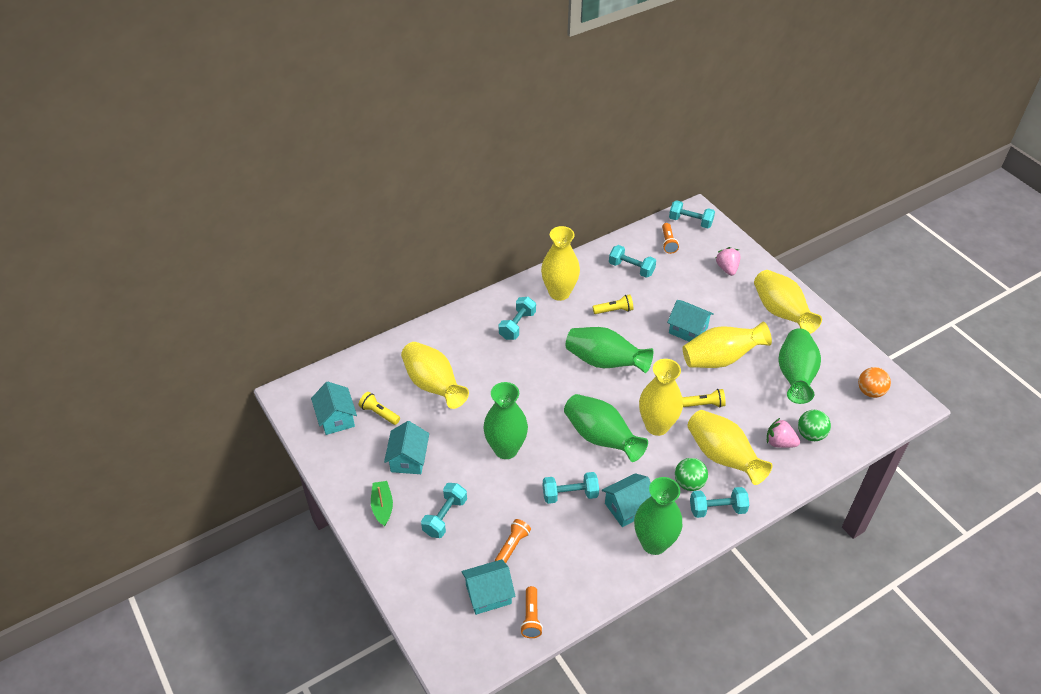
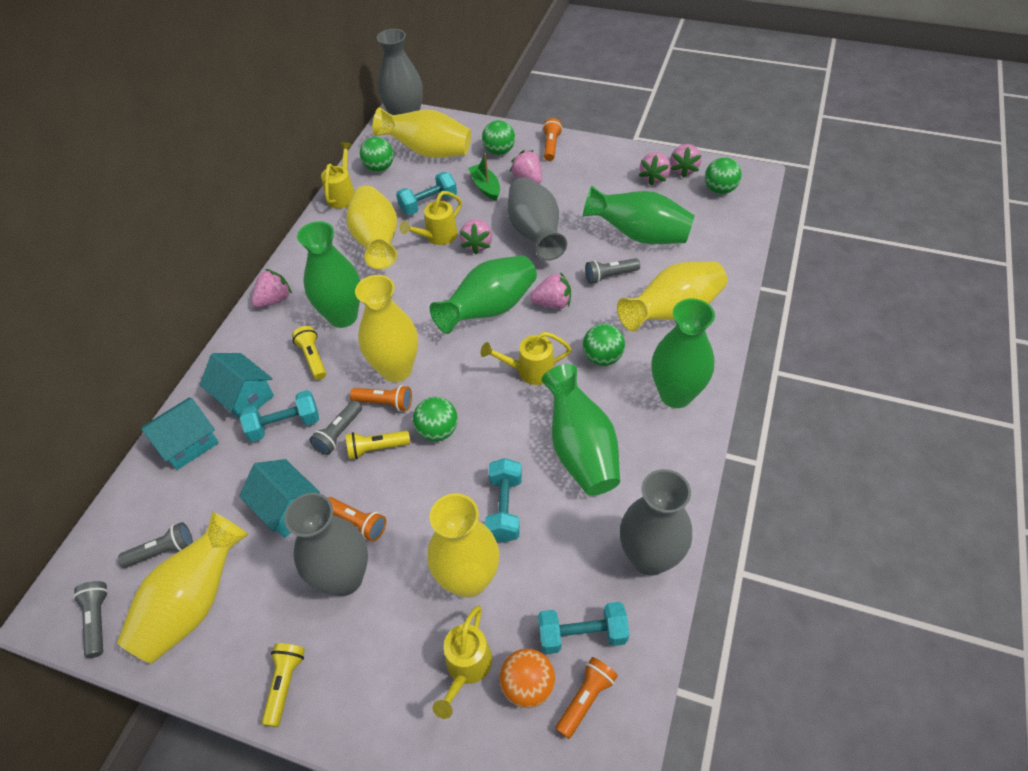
green ball: 2 -> 5
grey flashlight: 0 -> 4
grey vase: 0 -> 4
orange flashlight: 3 -> 4
pink strawberry: 2 -> 6
turquoise dumbbell: 6 -> 4
turquoise house: 5 -> 3
yellow watering can: 0 -> 4

